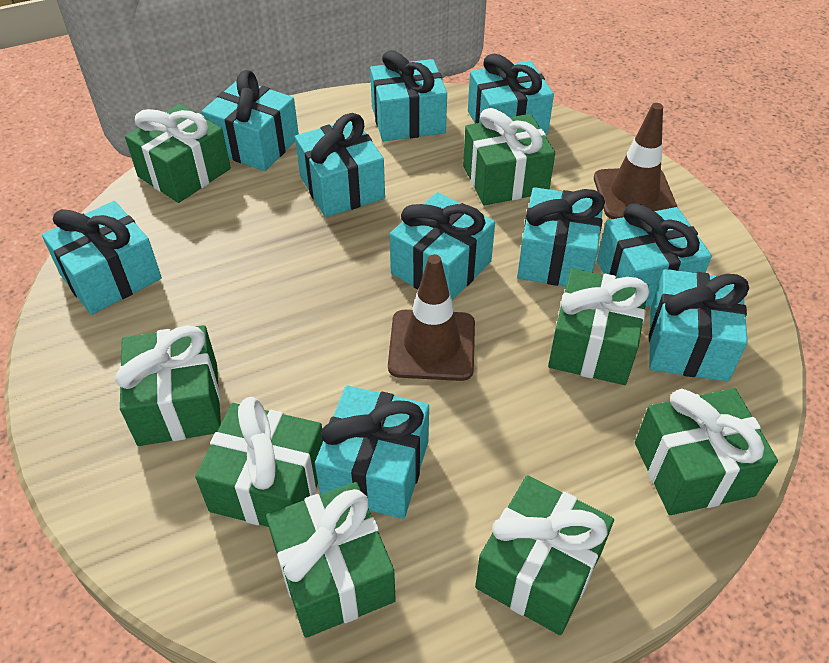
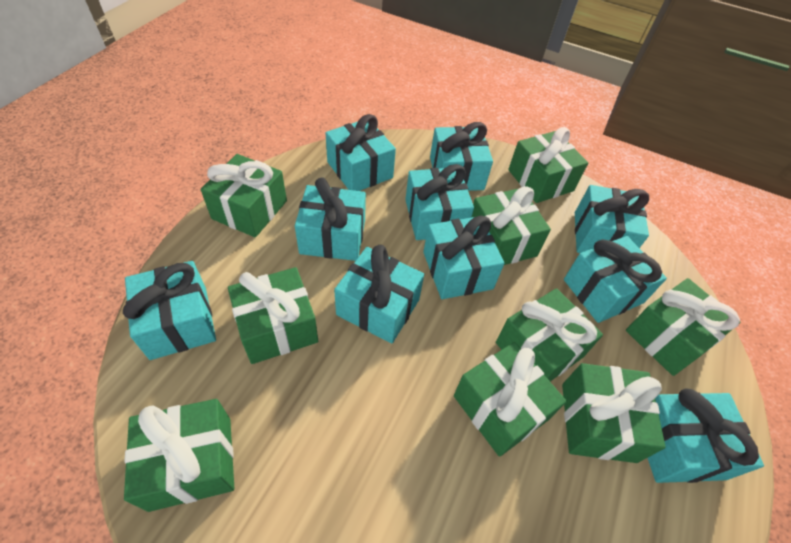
brown traffic cone: 2 -> 0
green gift: 8 -> 9

